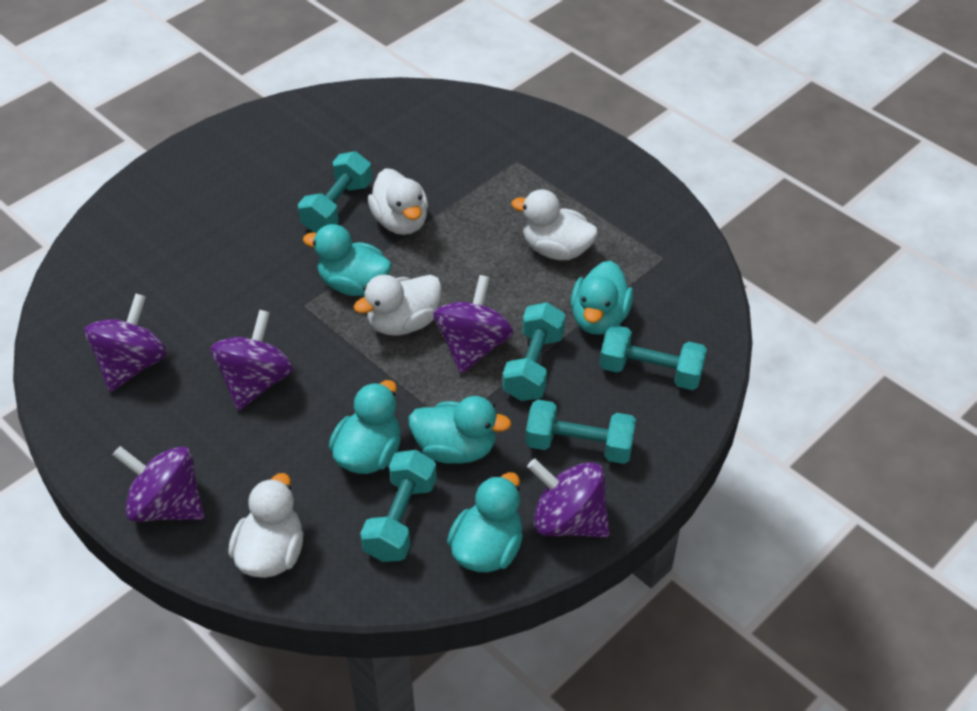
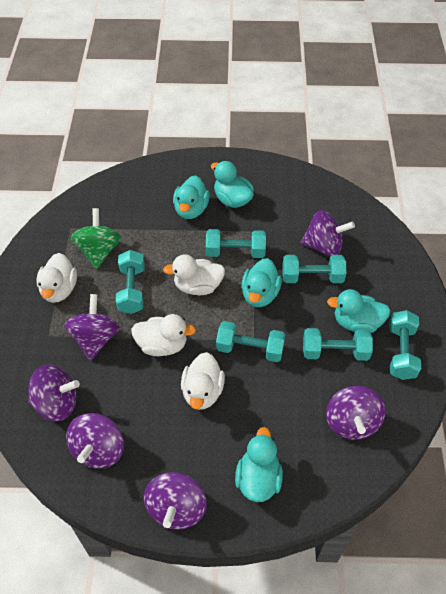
green spinning top: 0 -> 1
purple spinning top: 5 -> 6
turquoise dumbbell: 5 -> 6

